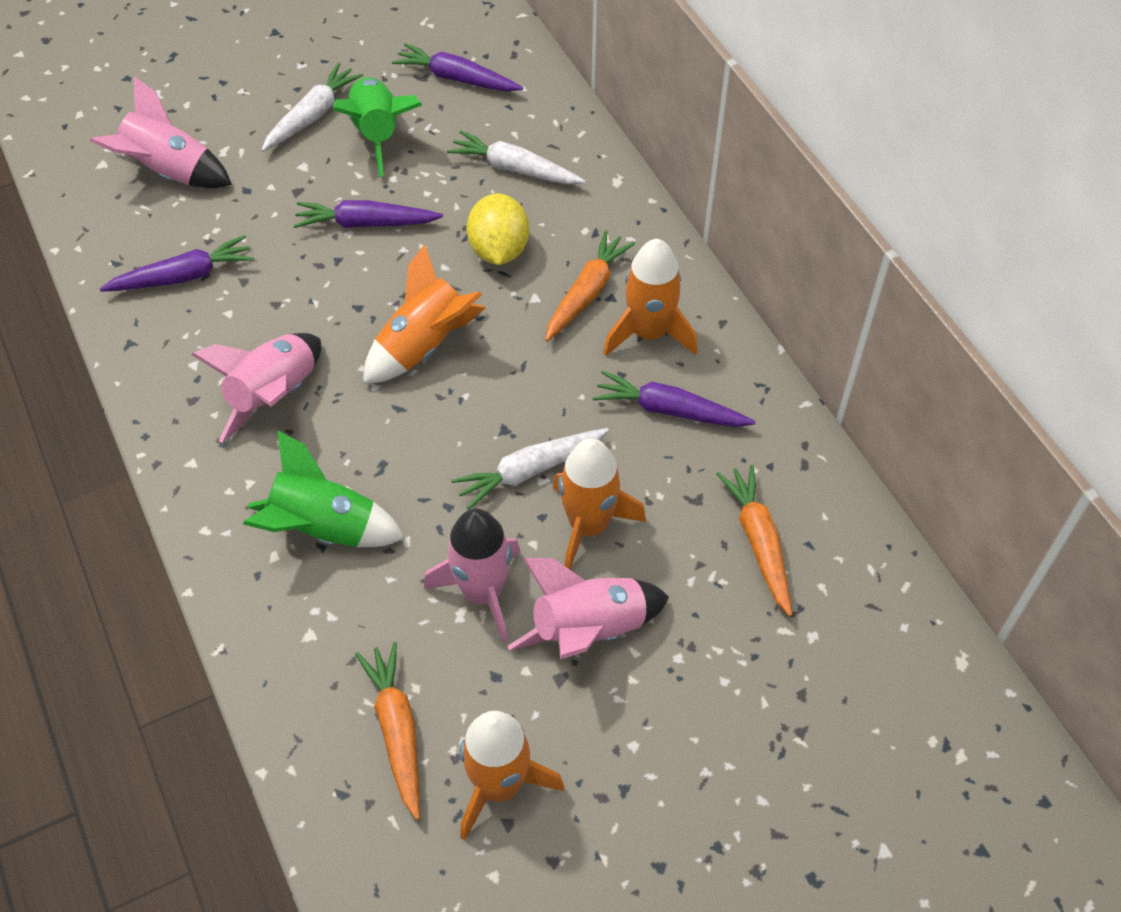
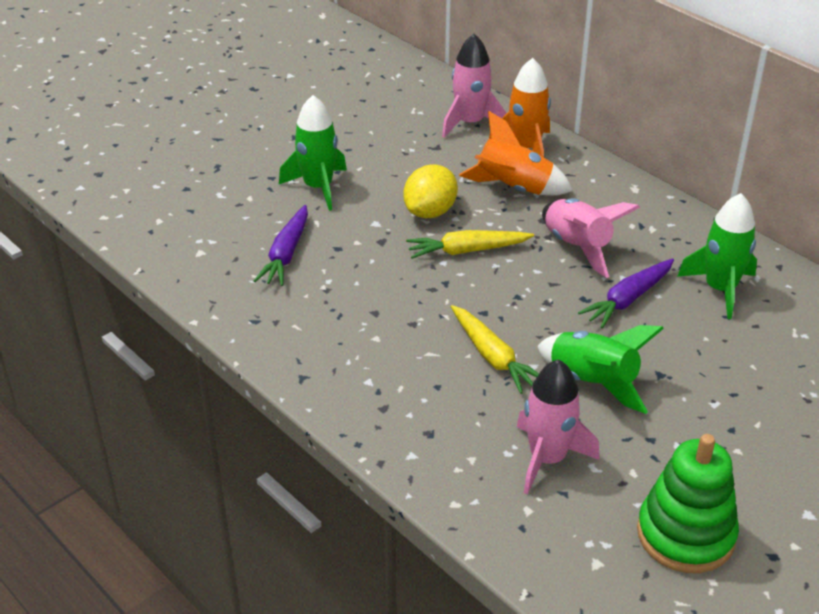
green rocket: 2 -> 3
green stacking toy: 0 -> 1
orange carrot: 3 -> 0
orange rocket: 4 -> 2
pink rocket: 4 -> 3
purple carrot: 4 -> 2
white carrot: 3 -> 0
yellow carrot: 0 -> 2

